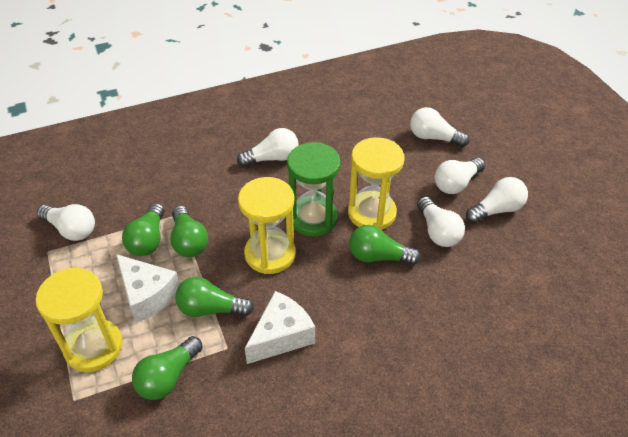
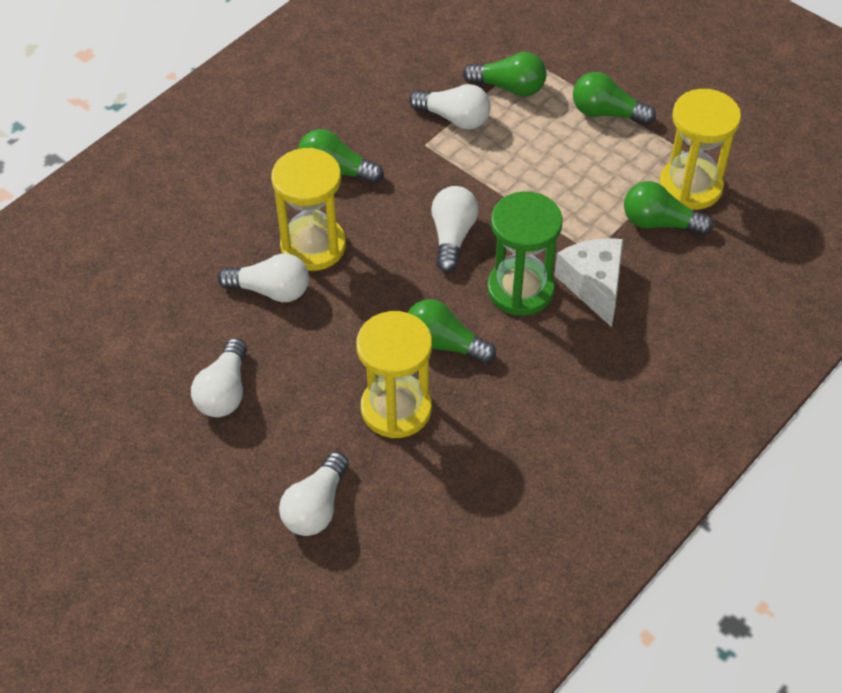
white cheese: 2 -> 1
white light bulb: 6 -> 5

